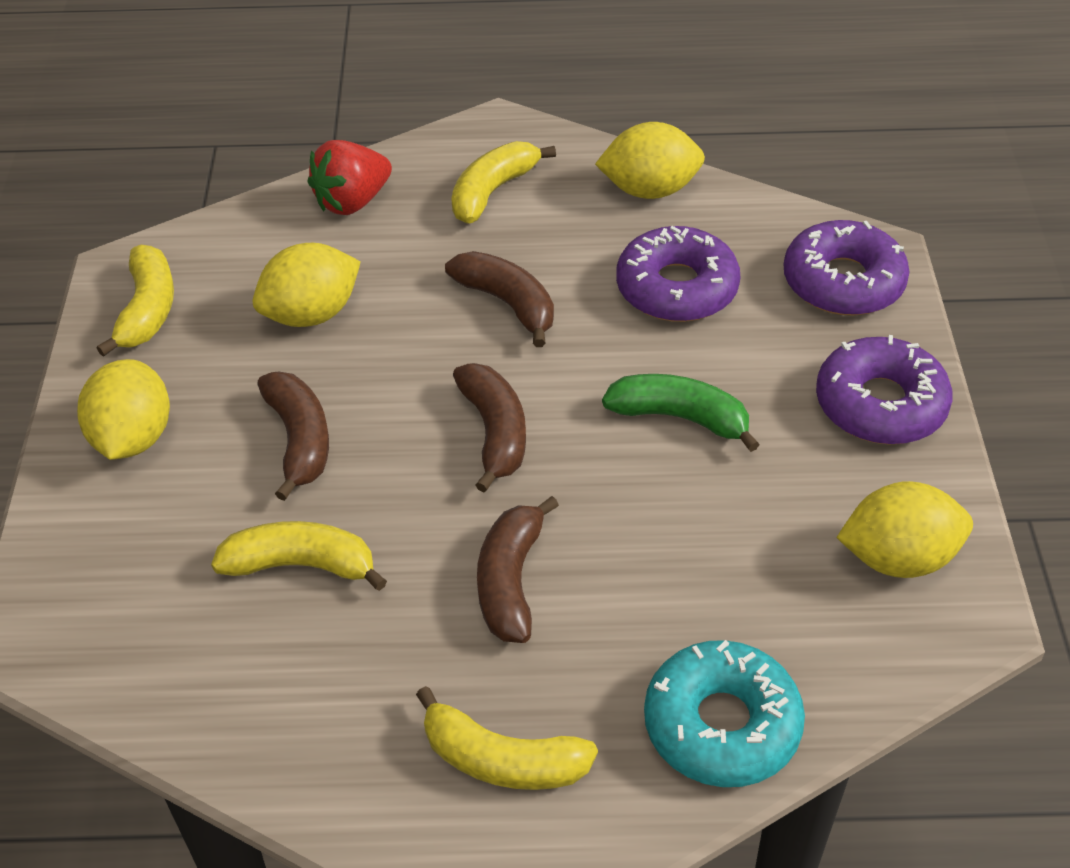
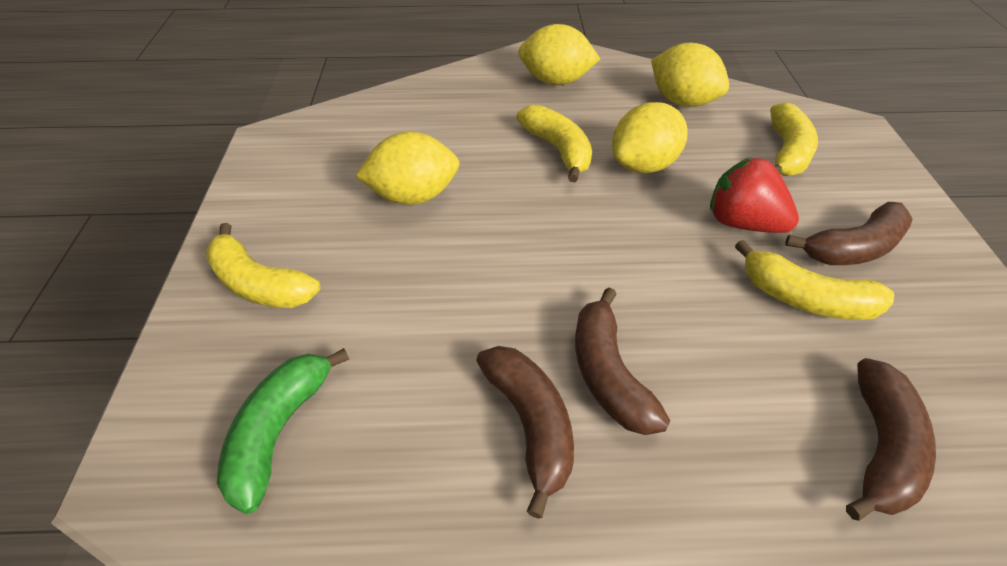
purple donut: 3 -> 0
turquoise donut: 1 -> 0

